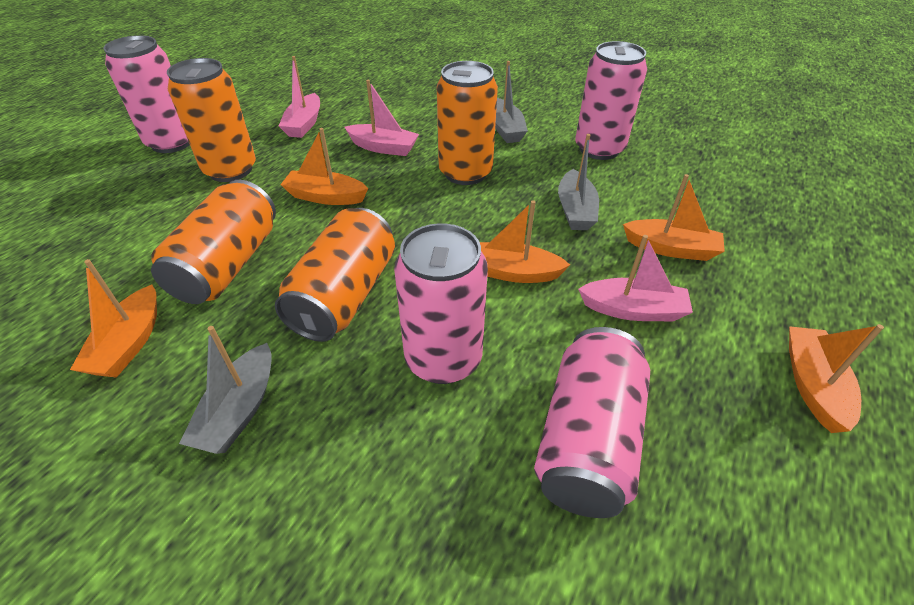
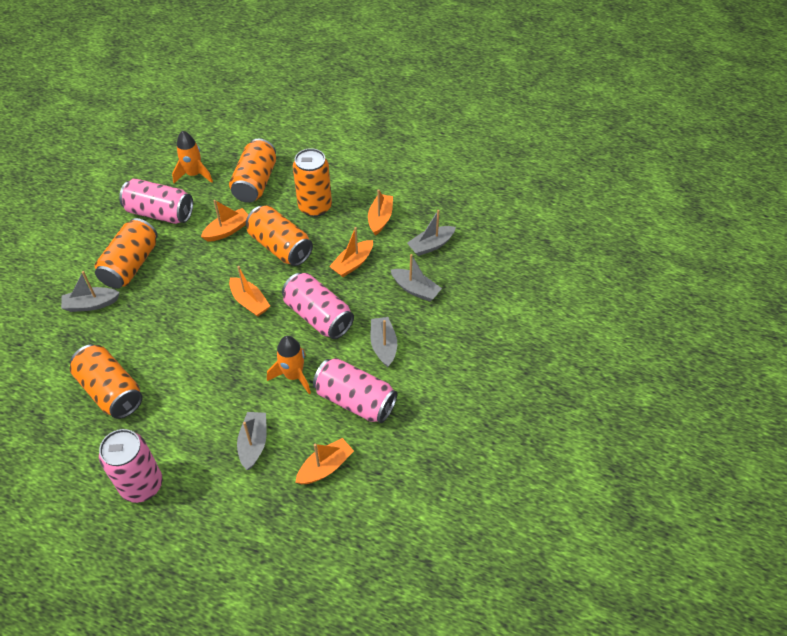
grey boat: 3 -> 5
orange can: 4 -> 5
orange rocket: 0 -> 2
pink boat: 3 -> 0

